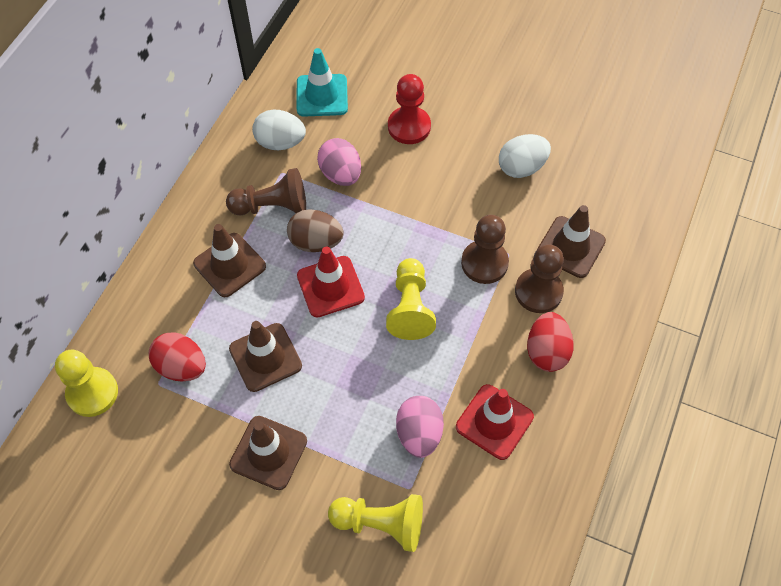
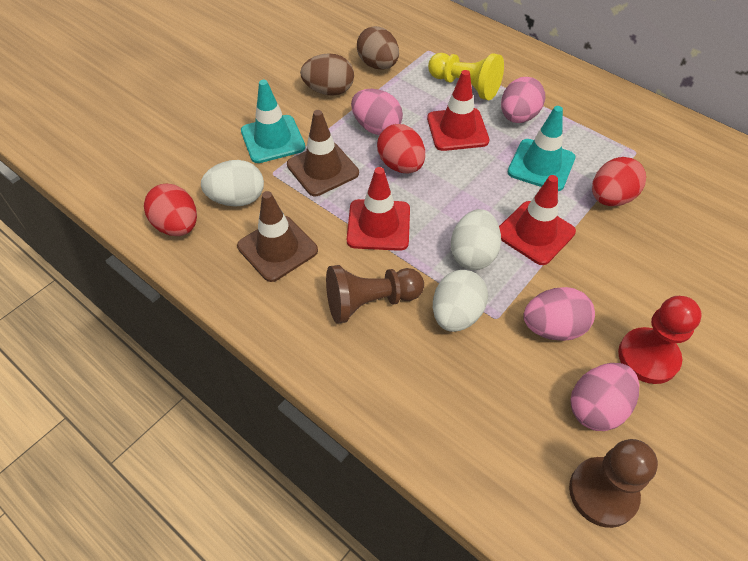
brown egg: 1 -> 2
brown pawn: 3 -> 2
brown traffic cone: 4 -> 2
pink egg: 2 -> 4
red egg: 2 -> 3
red traffic cone: 2 -> 3
turquoise traffic cone: 1 -> 2
white egg: 2 -> 3
yellow pawn: 3 -> 1

